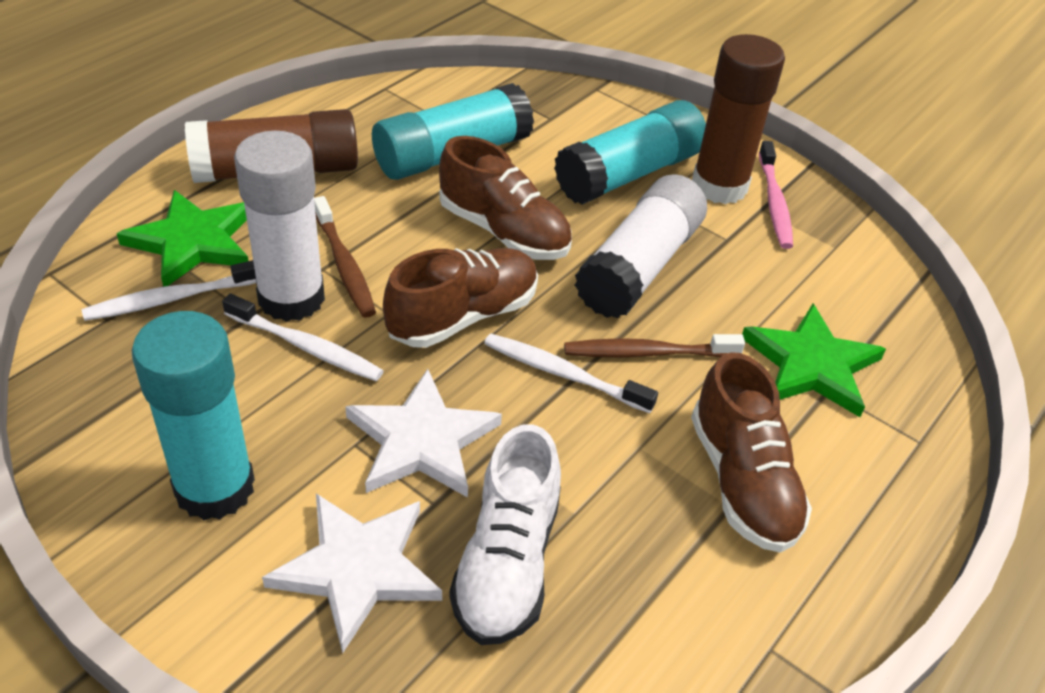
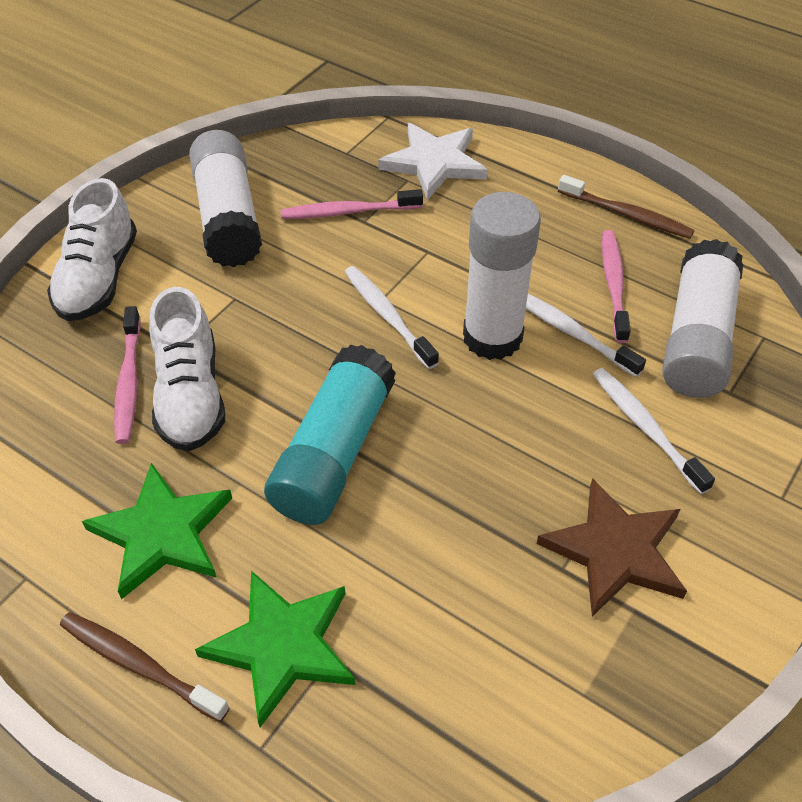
brown glue stick: 2 -> 0
brown shoe: 3 -> 0
brown star: 0 -> 1
pink toothbrush: 1 -> 3
turquoise glue stick: 3 -> 1
white glue stick: 2 -> 3
white shoe: 1 -> 2
white star: 2 -> 1

